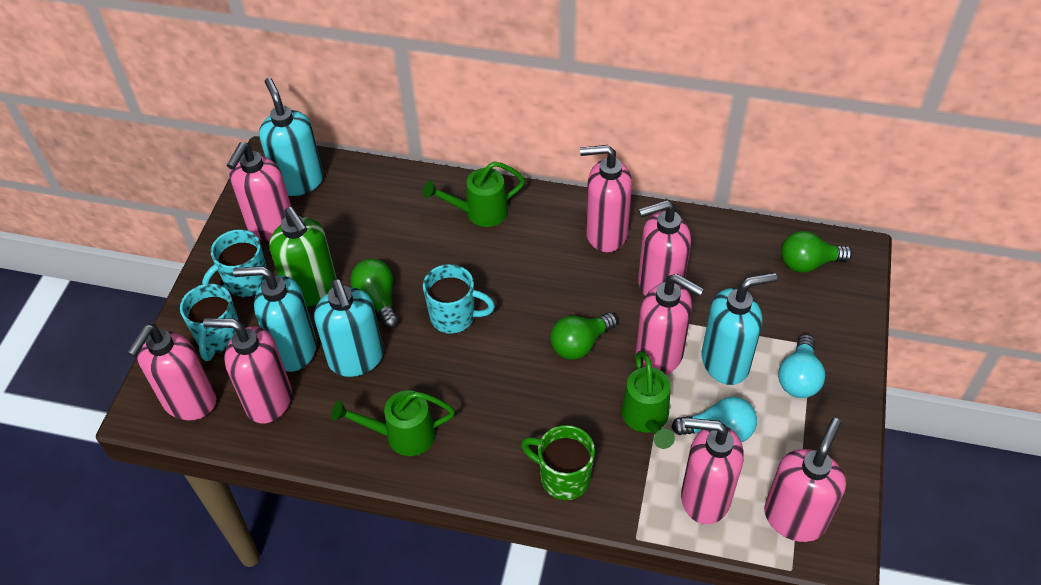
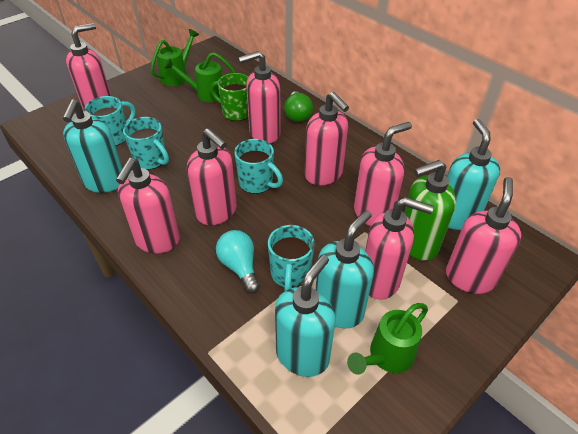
green light bulb: 3 -> 1
turquoise light bulb: 2 -> 1
turquoise mug: 3 -> 4

